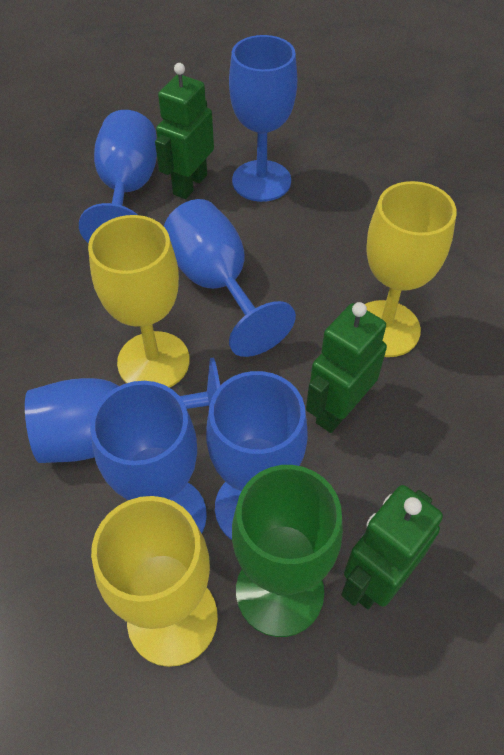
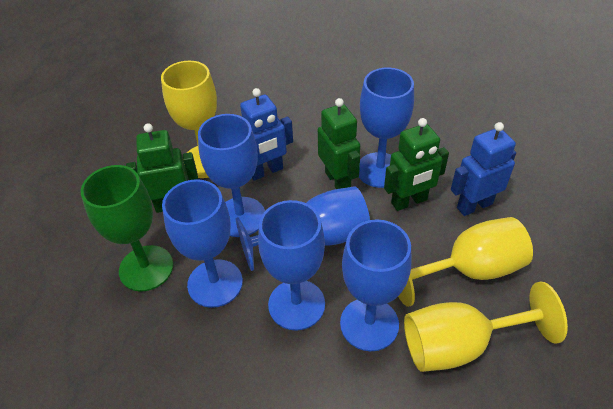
blue robot: 0 -> 2

